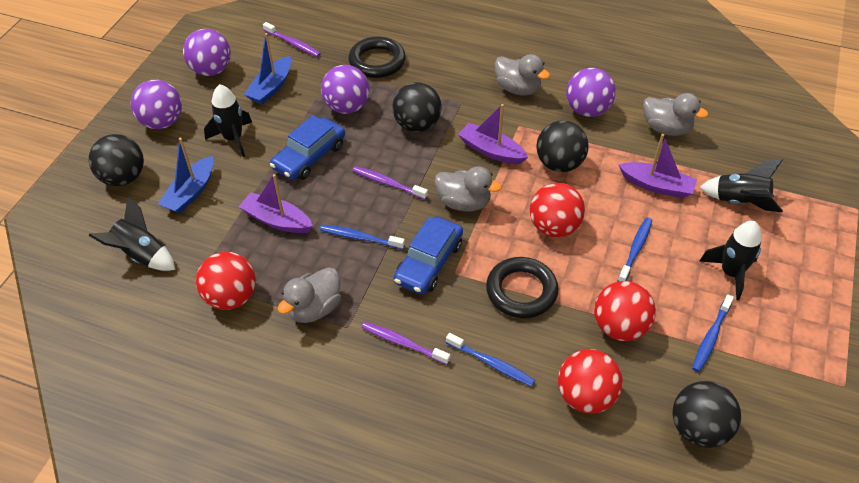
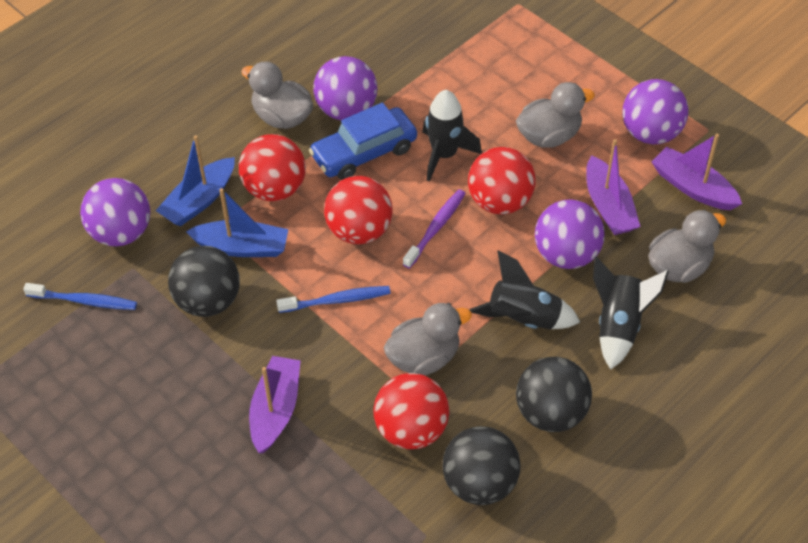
black ball: 4 -> 3
black ring: 2 -> 0
black rocket: 4 -> 3
blue car: 2 -> 1
blue toothbrush: 4 -> 2
purple toothbrush: 3 -> 1

